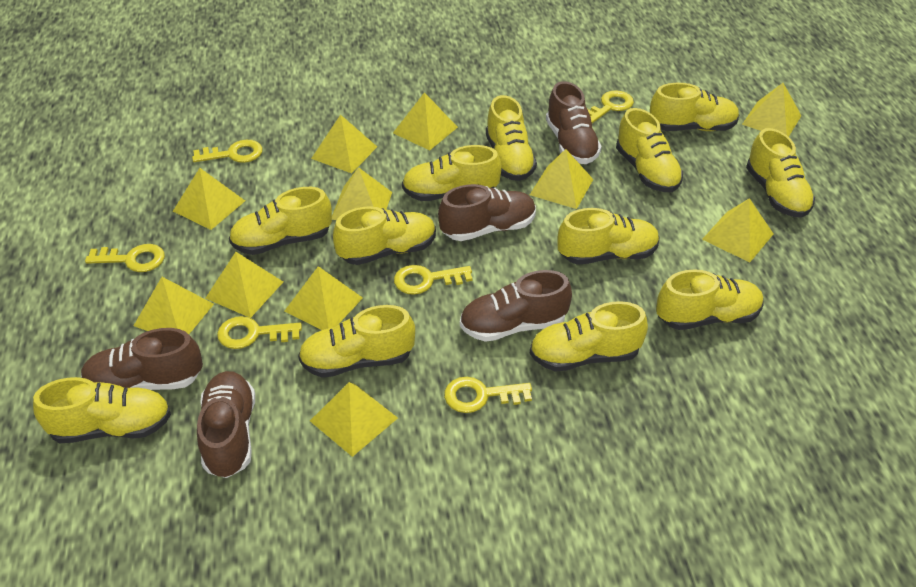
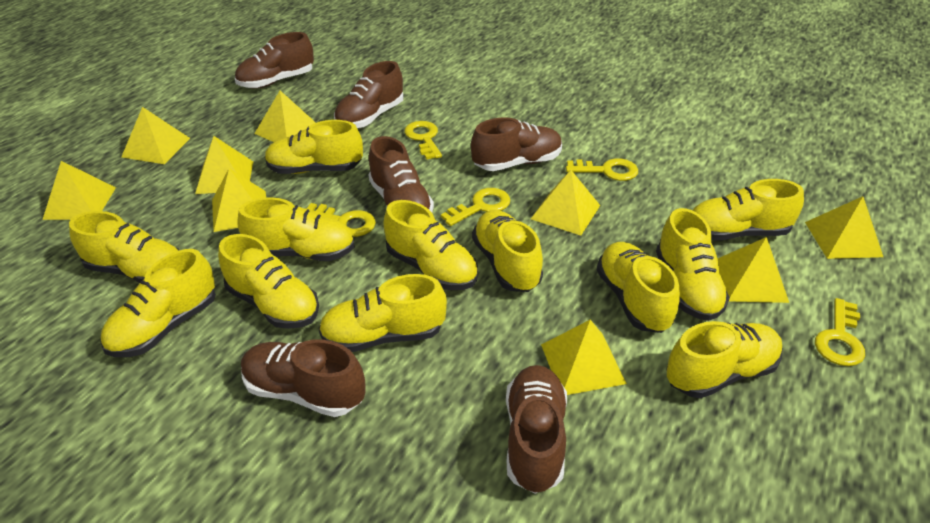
brown shoe: 5 -> 6
yellow key: 6 -> 5
yellow pyramid: 11 -> 9

